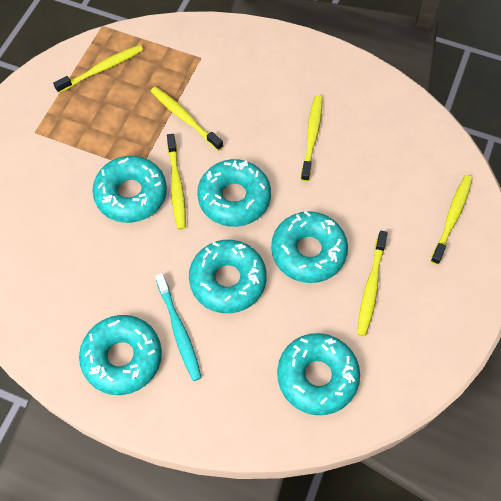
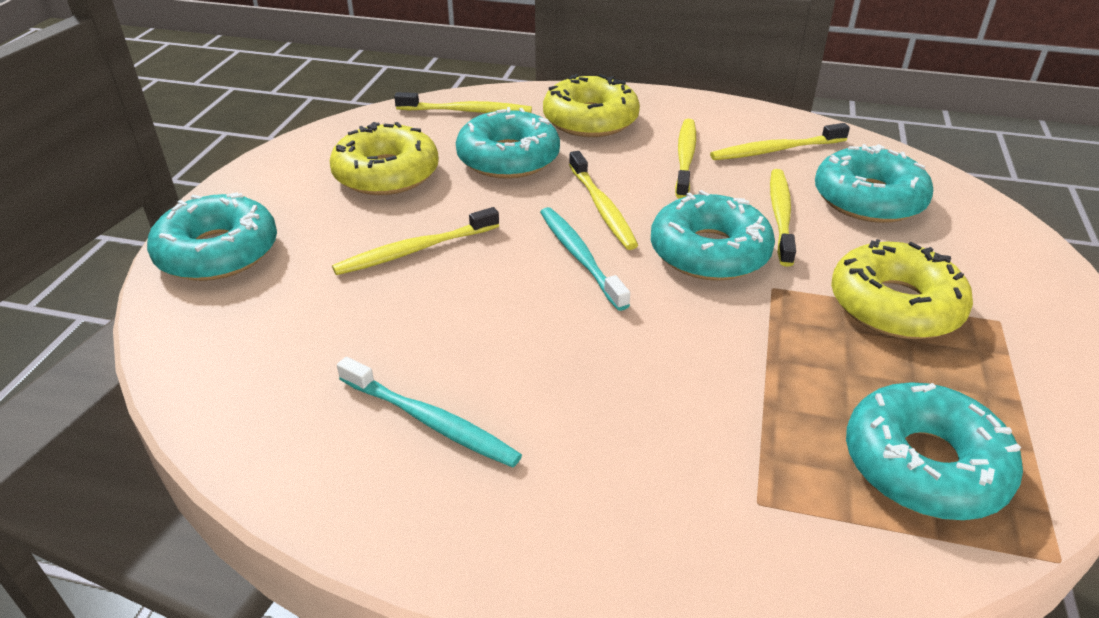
turquoise donut: 6 -> 5
turquoise toothbrush: 1 -> 2
yellow donut: 0 -> 3

